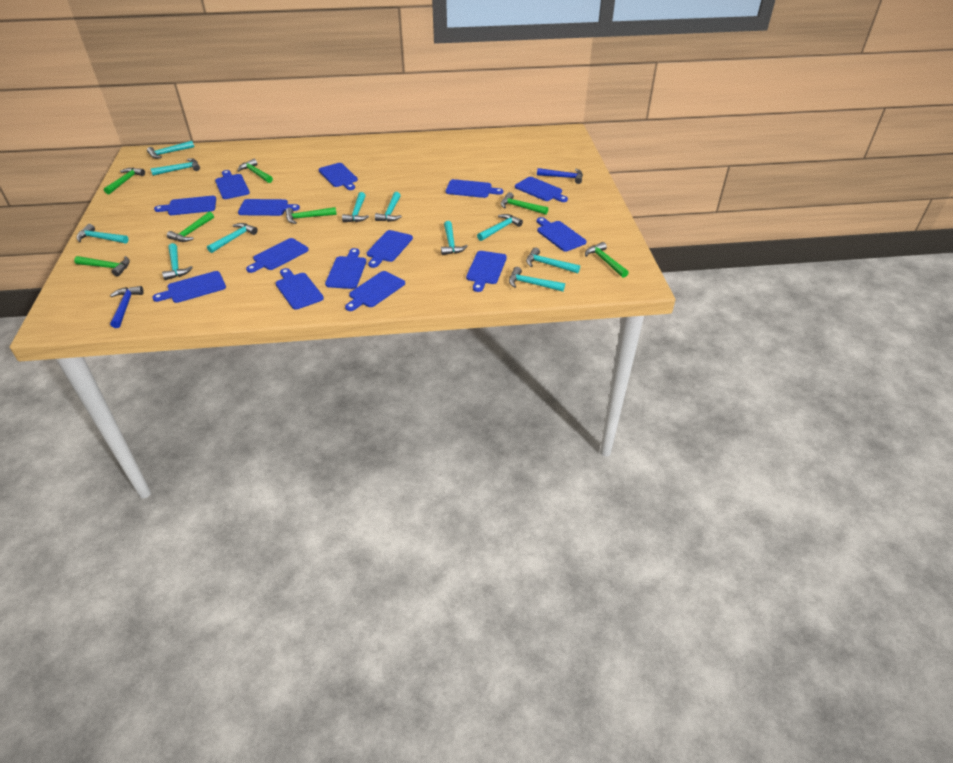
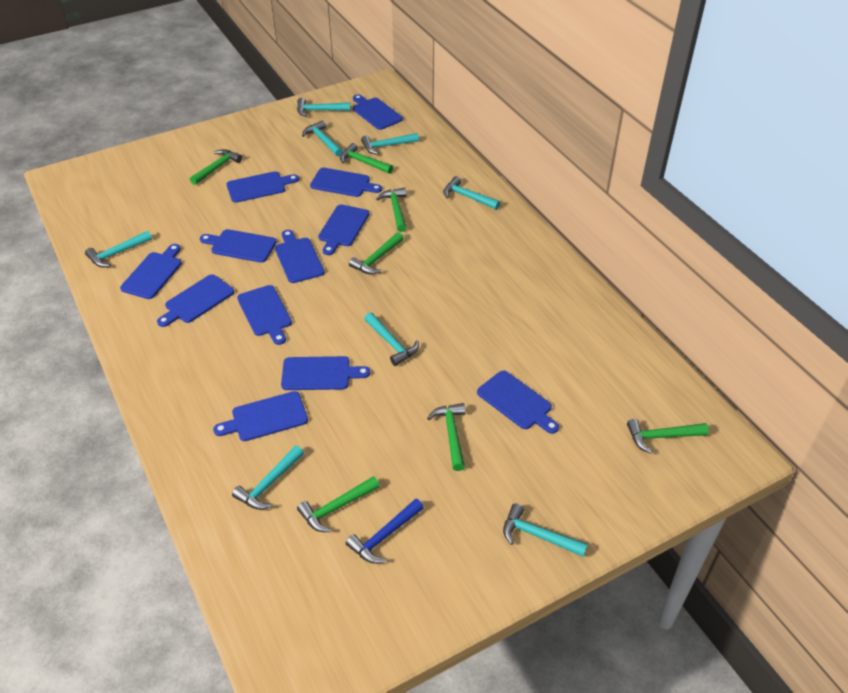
blue cutting board: 14 -> 12
blue hammer: 2 -> 1
turquoise hammer: 11 -> 8

